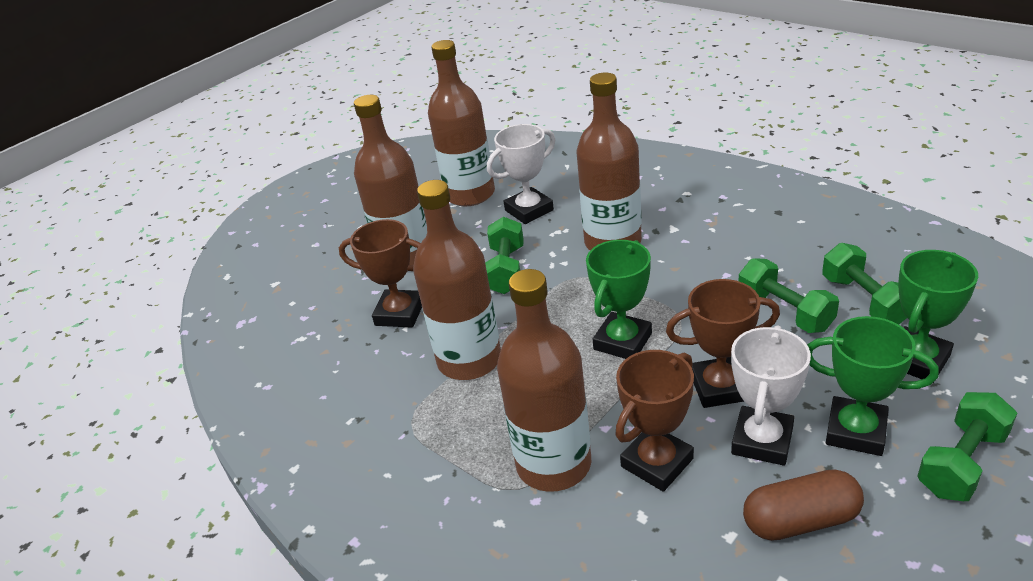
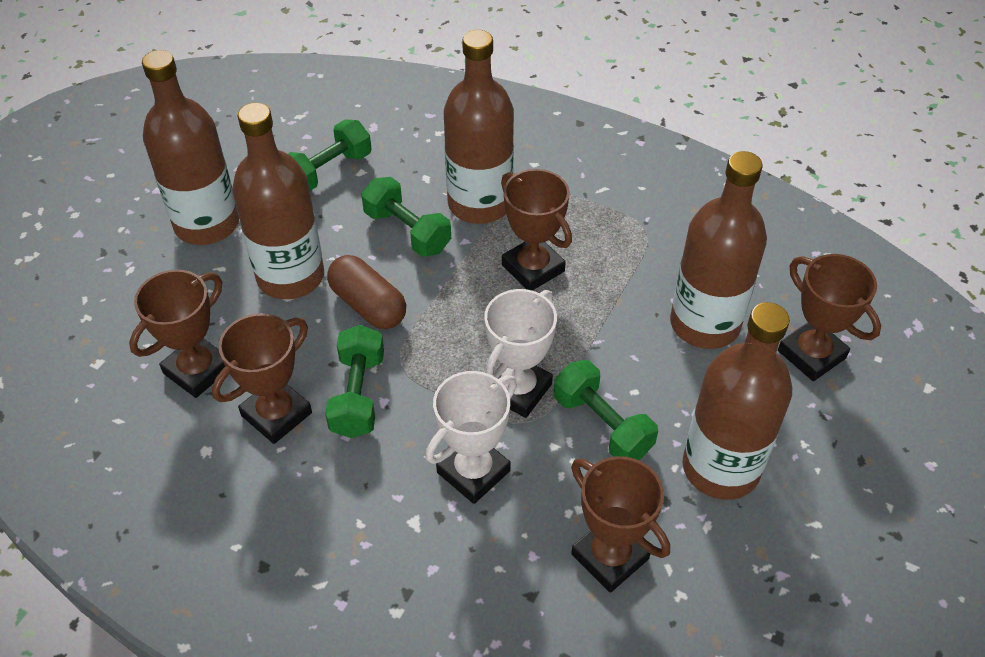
brown trophy: 3 -> 5
green trophy: 3 -> 0

